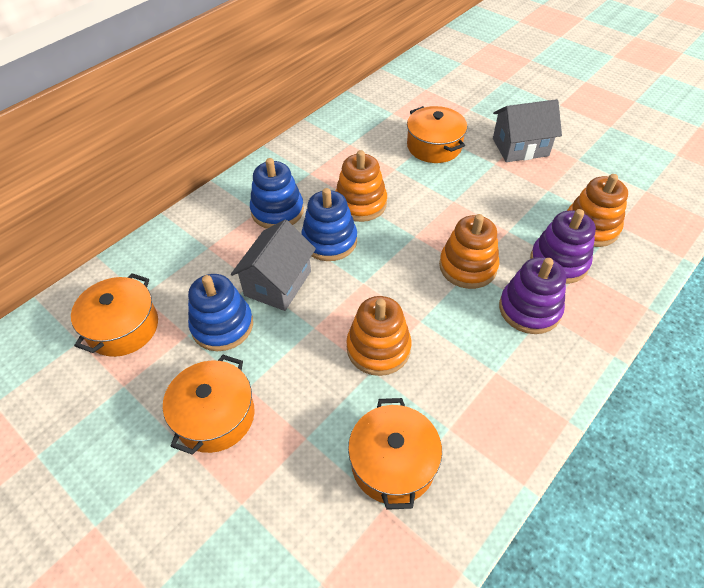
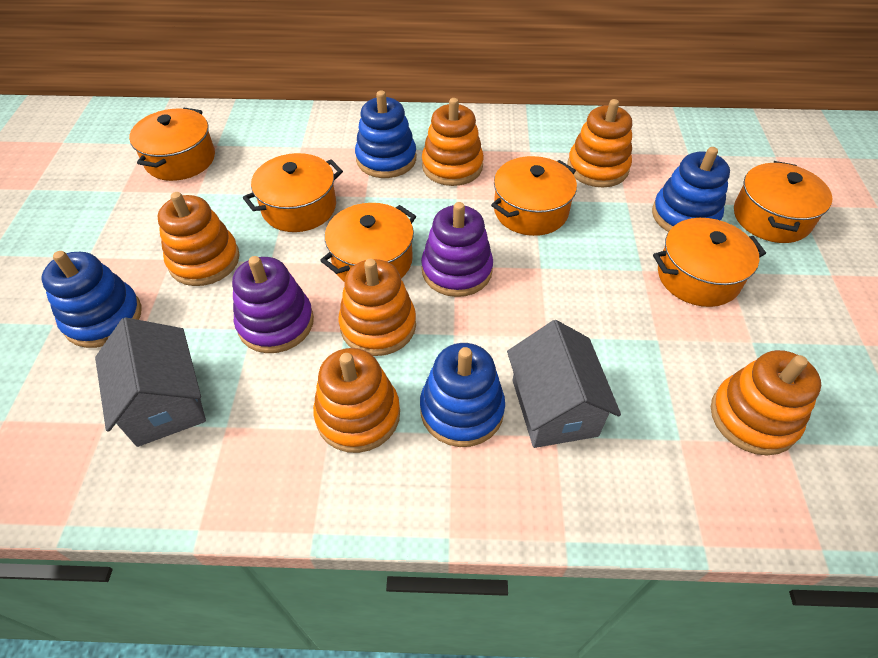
blue stacking toy: 3 -> 4
orange pot: 4 -> 6
orange stacking toy: 4 -> 6

